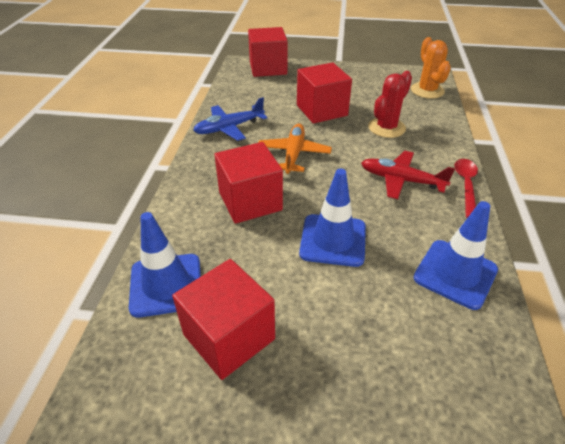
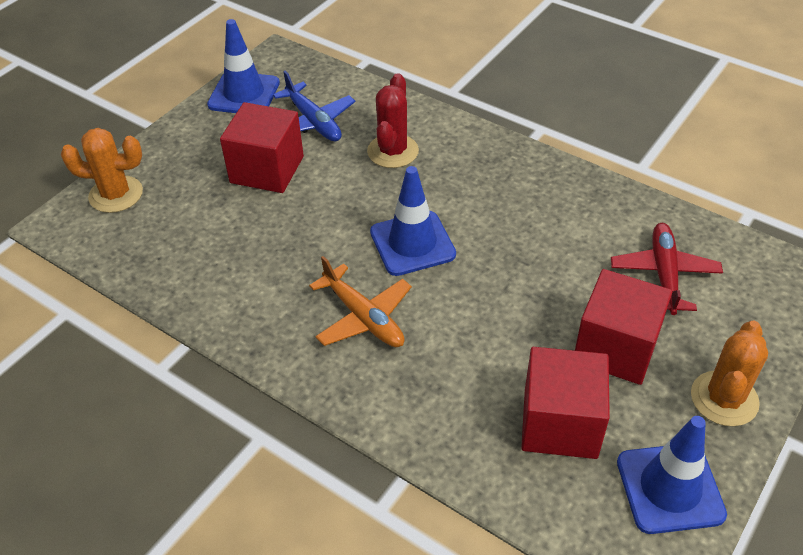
orange cactus: 1 -> 2
red cube: 4 -> 3
red spoon: 1 -> 0

